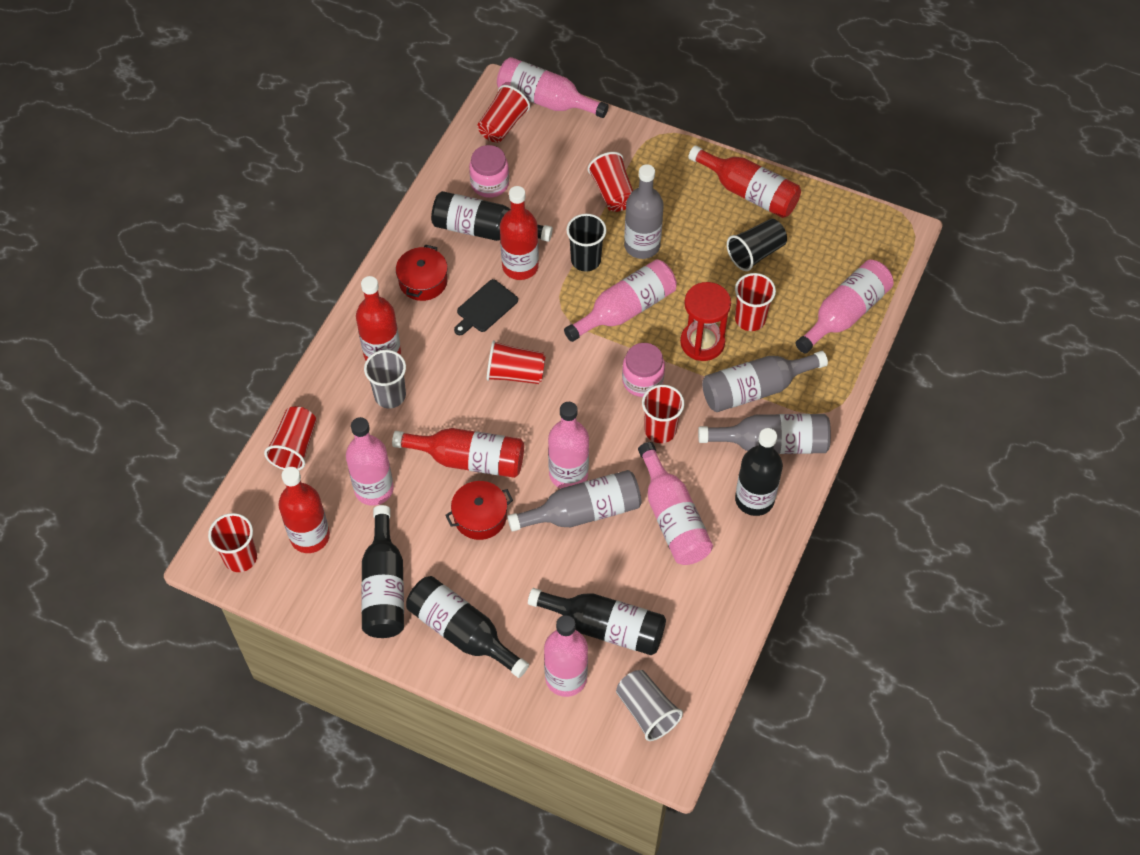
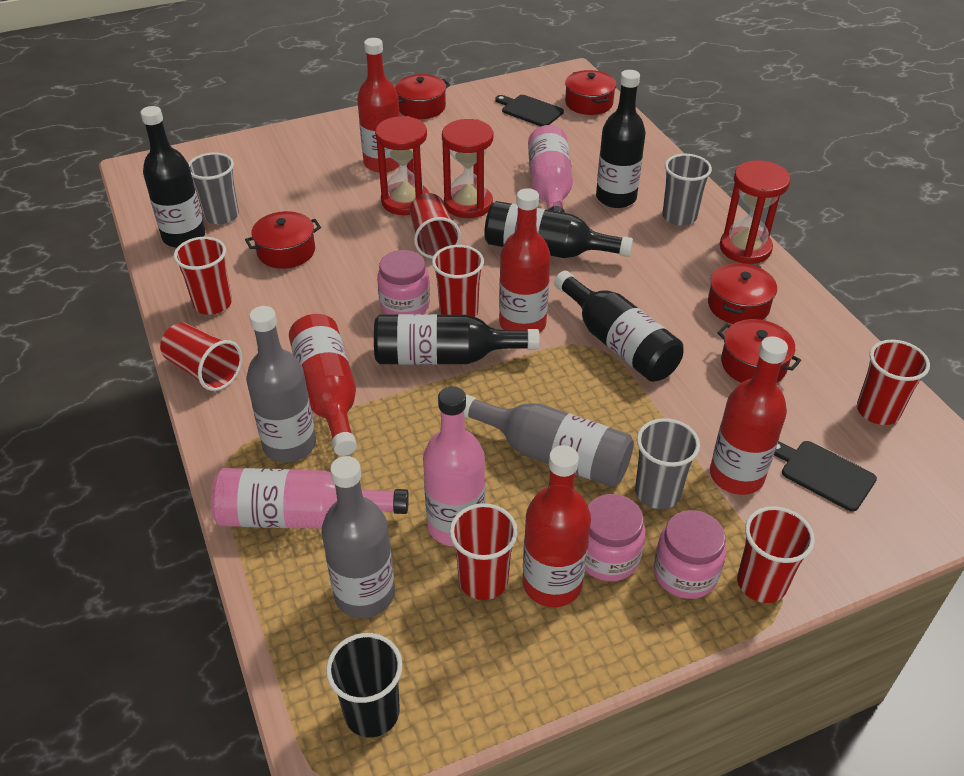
black cup: 2 -> 1
black cutting board: 1 -> 2
grey bottle: 4 -> 3
grey cup: 2 -> 3
pink bottle: 7 -> 3
pink jar: 2 -> 3
red hourglass: 1 -> 3
red pot: 2 -> 5

